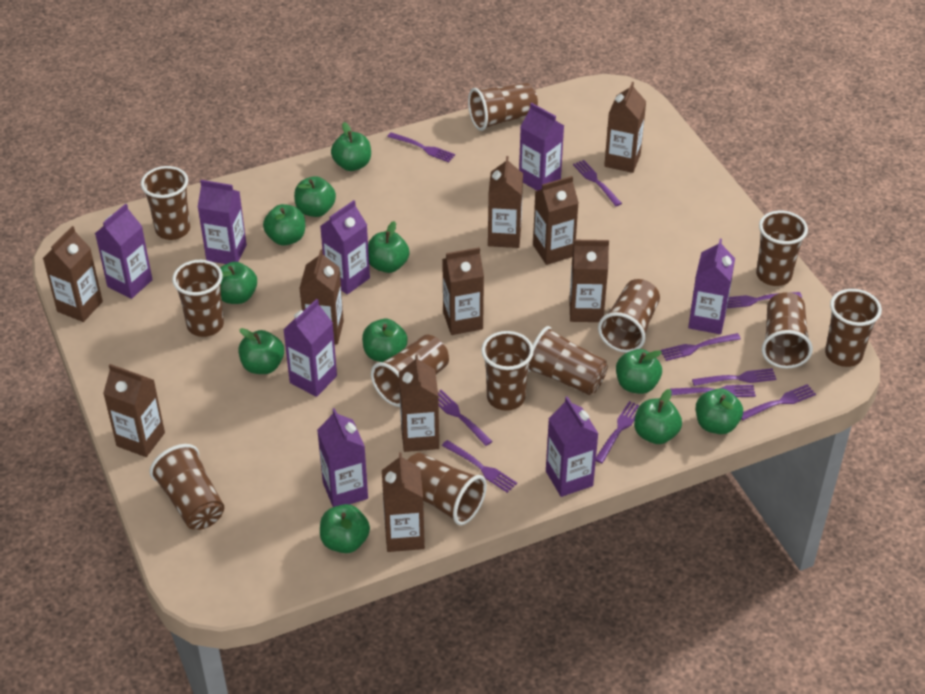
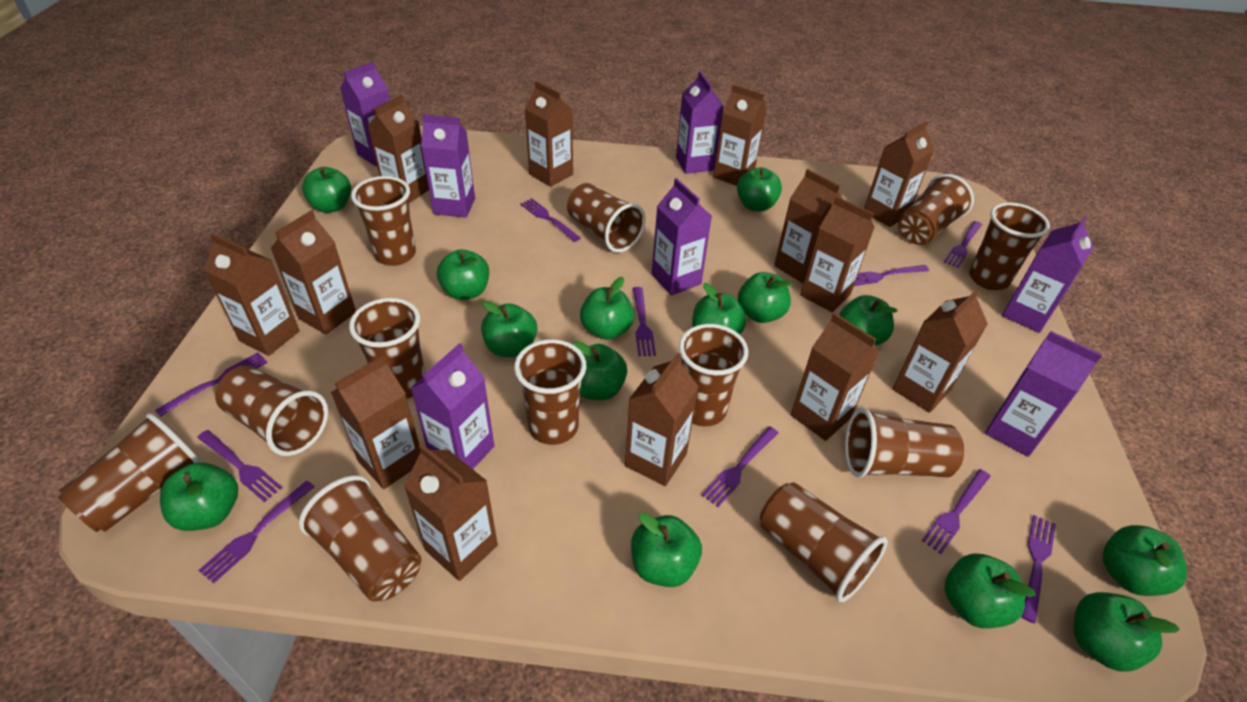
brown carton: 10 -> 13
green apple: 11 -> 14
purple carton: 8 -> 7

